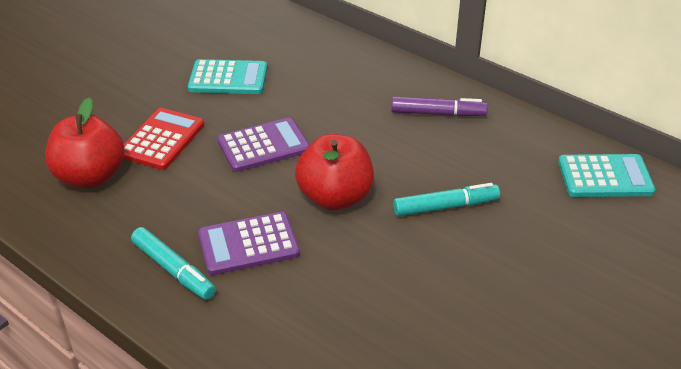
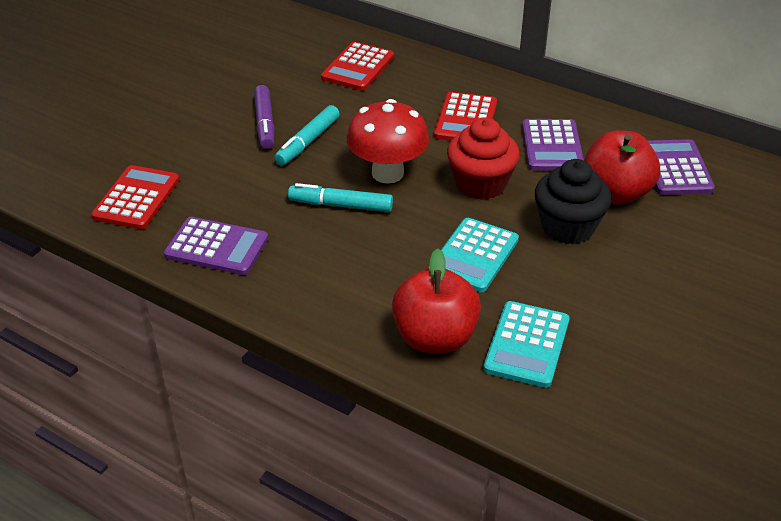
black cupcake: 0 -> 1
purple calculator: 2 -> 3
red calculator: 1 -> 3
red cupcake: 0 -> 1
red mushroom: 0 -> 1

